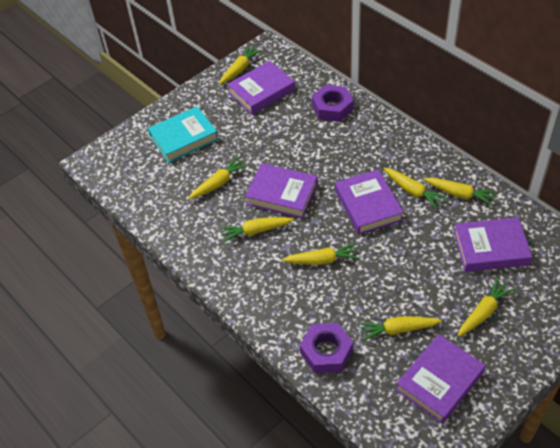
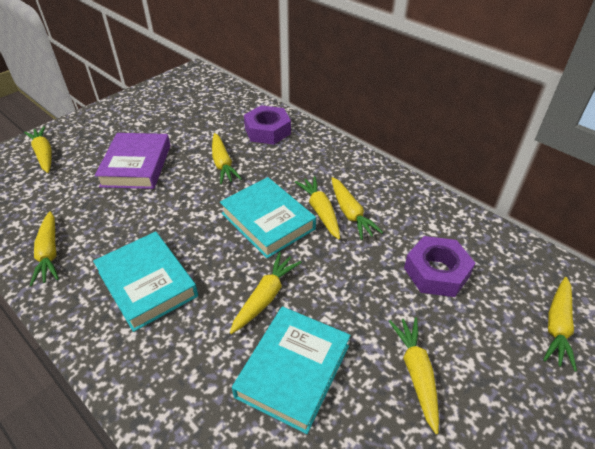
purple book: 5 -> 1
turquoise book: 1 -> 3

